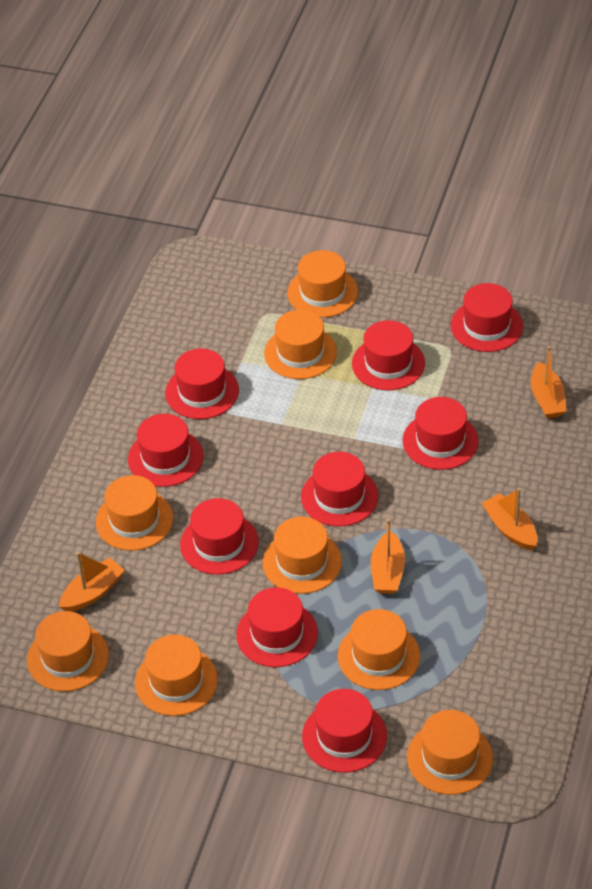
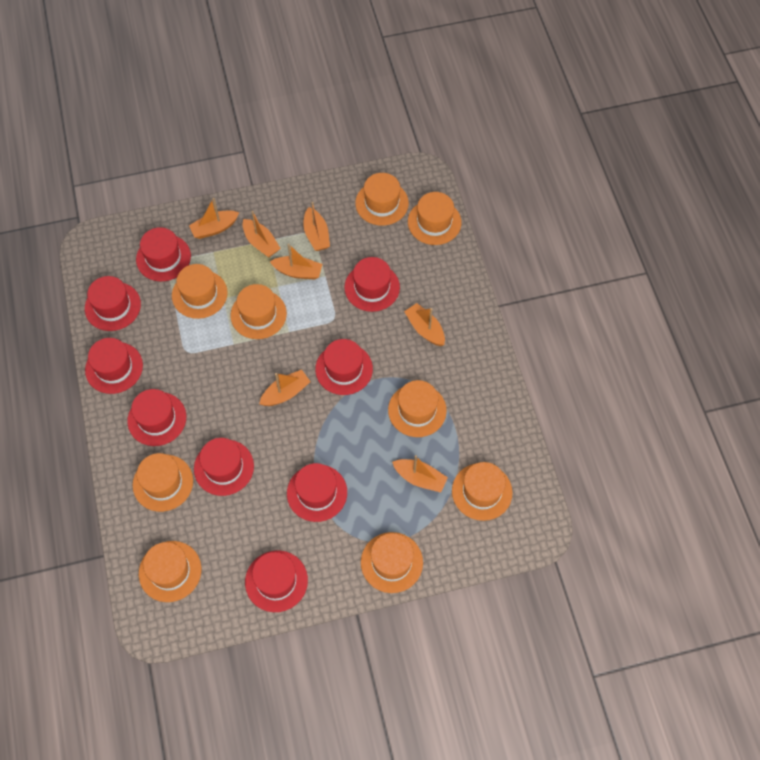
orange boat: 4 -> 7
orange hat: 8 -> 9

